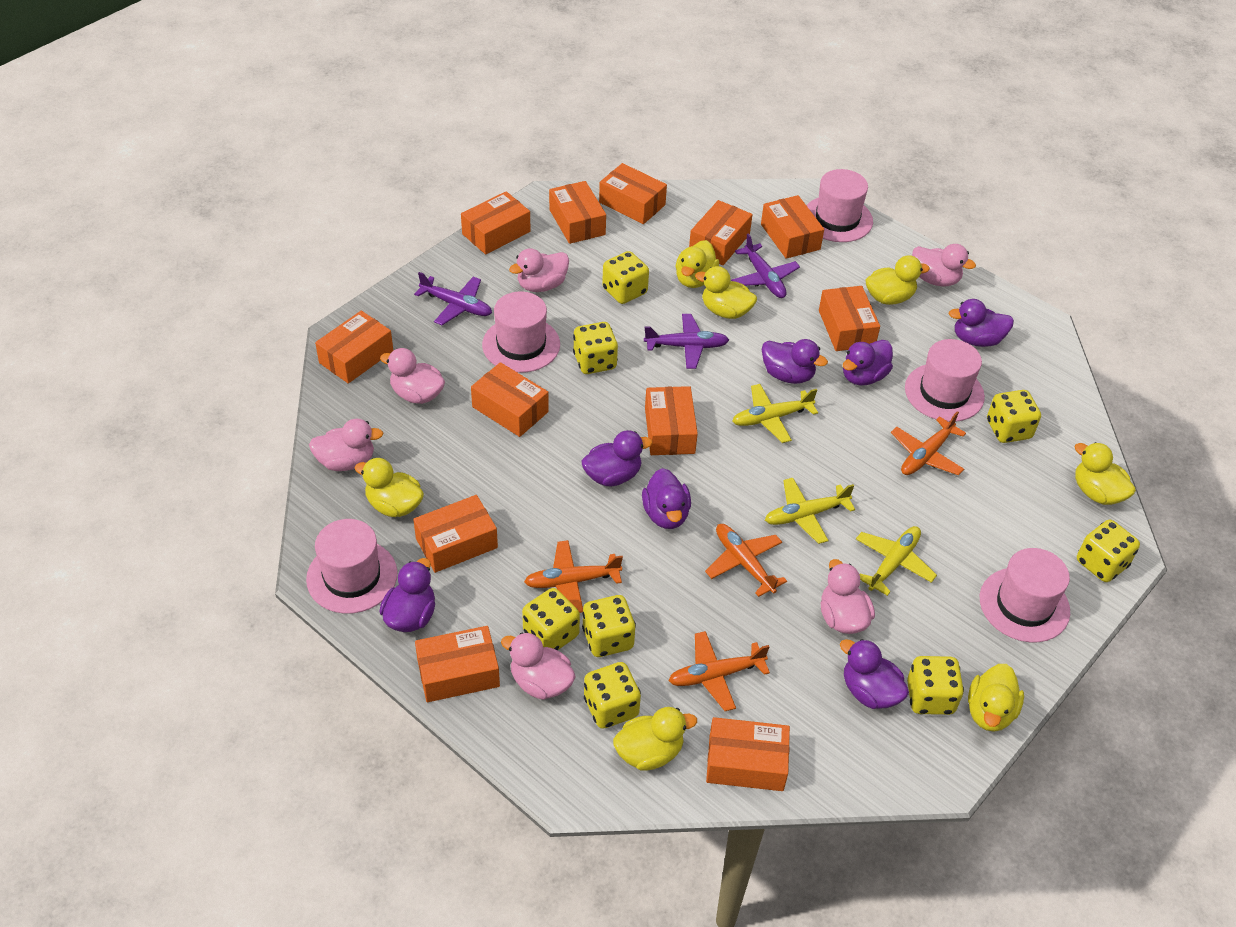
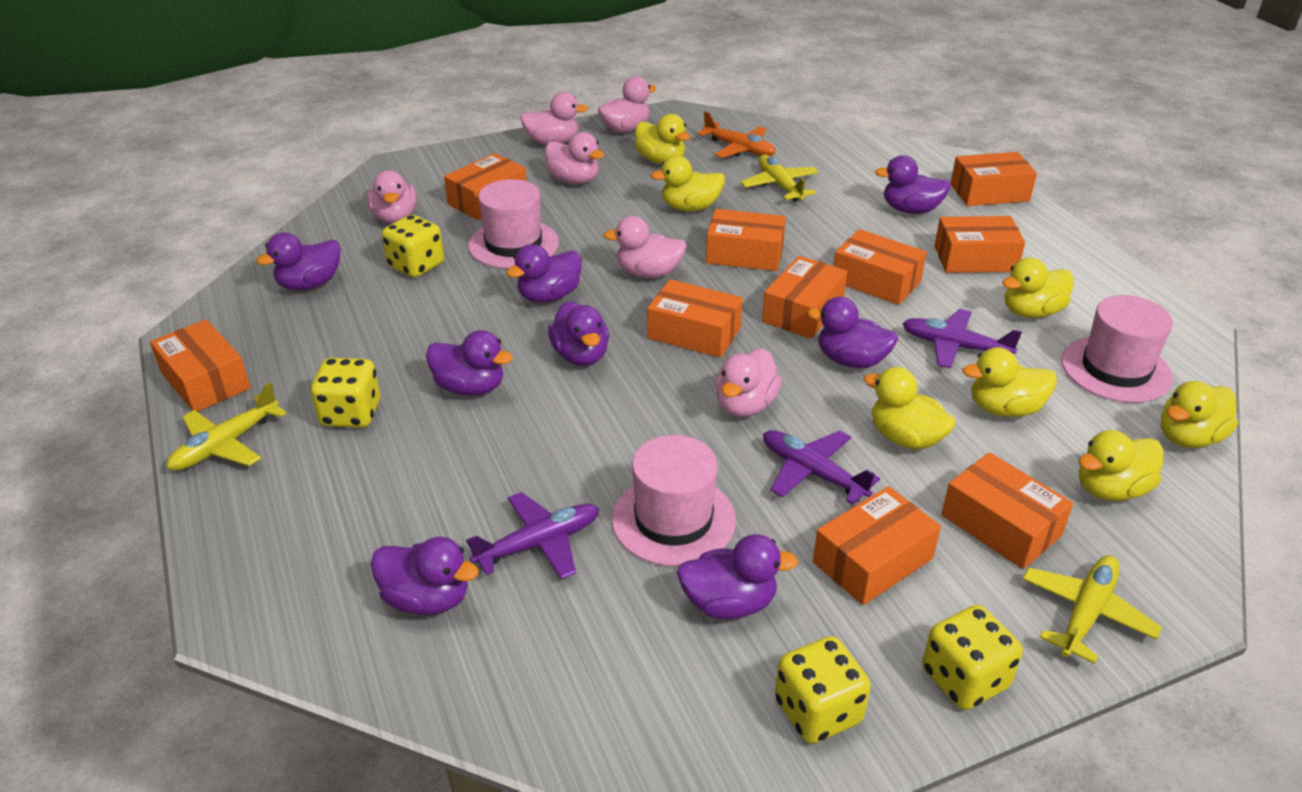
orange box: 12 -> 10
orange plane: 4 -> 1
pink hat: 5 -> 3
purple duck: 7 -> 8
yellow dice: 8 -> 4

